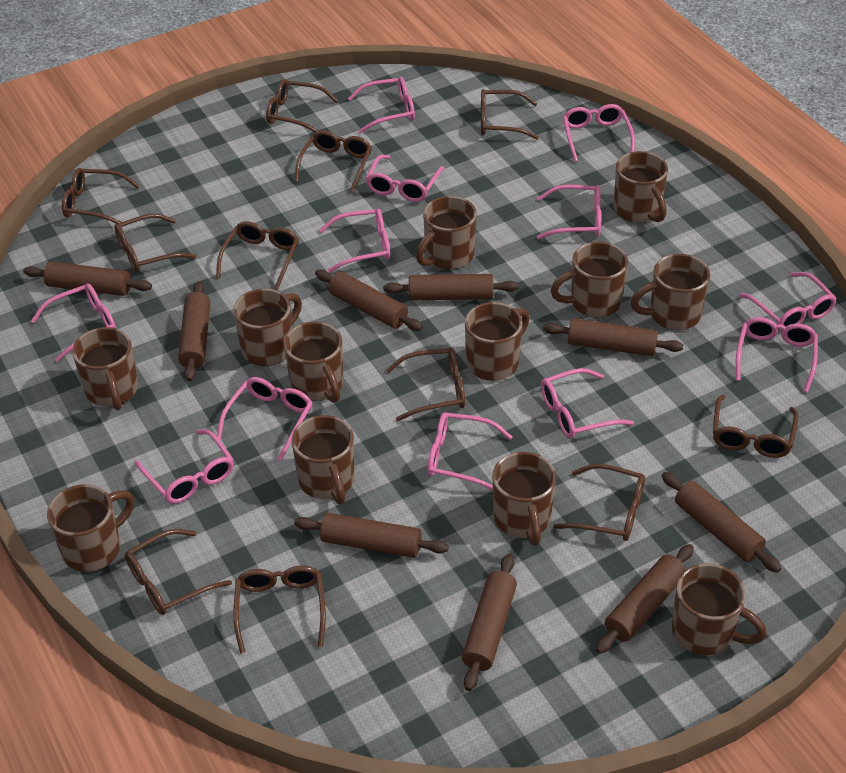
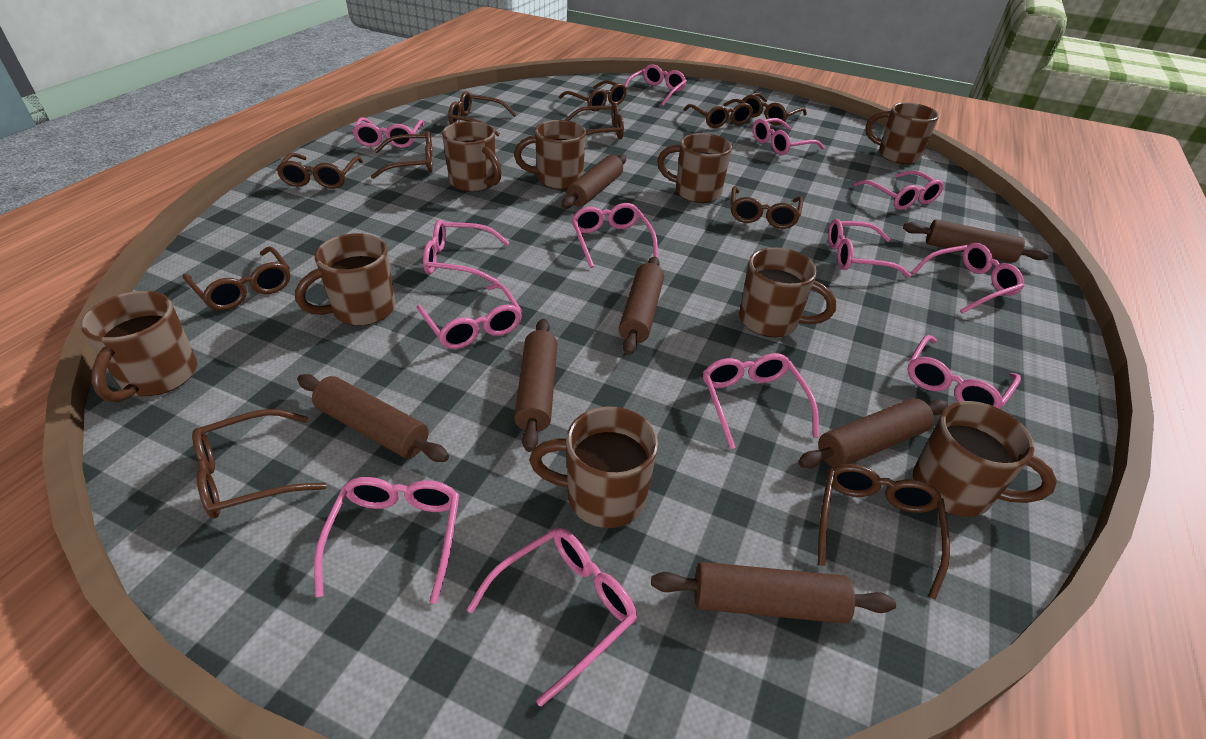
brown mug: 12 -> 9
brown rolling pin: 9 -> 7
pink glasses: 12 -> 13

